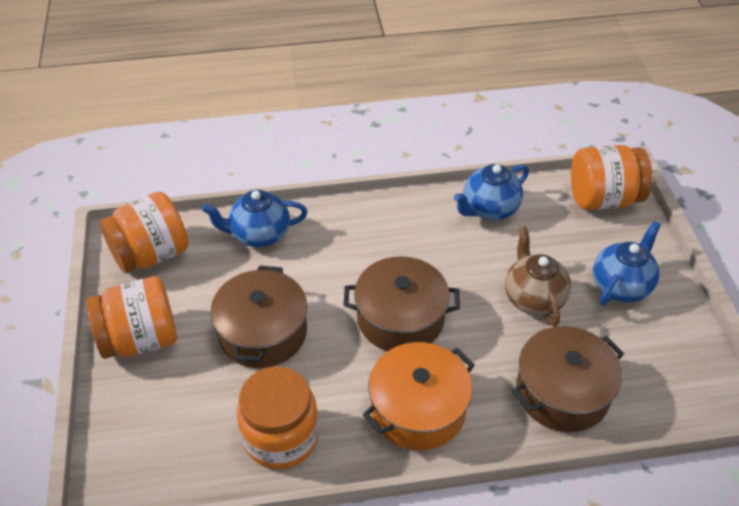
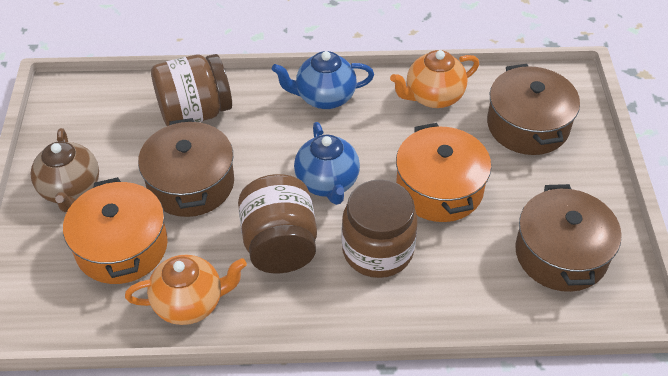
blue teapot: 3 -> 2
brown jar: 0 -> 3
orange jar: 4 -> 0
orange pot: 1 -> 2
orange teapot: 0 -> 2

